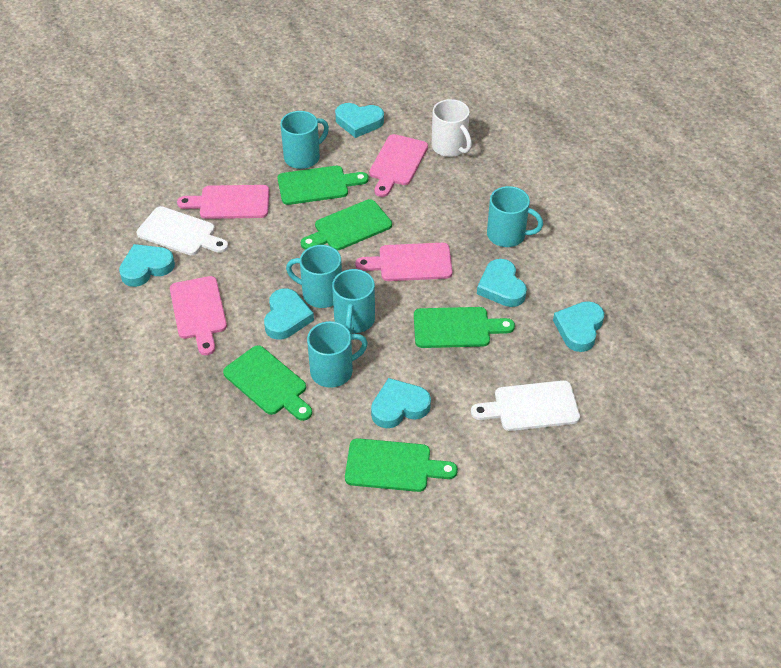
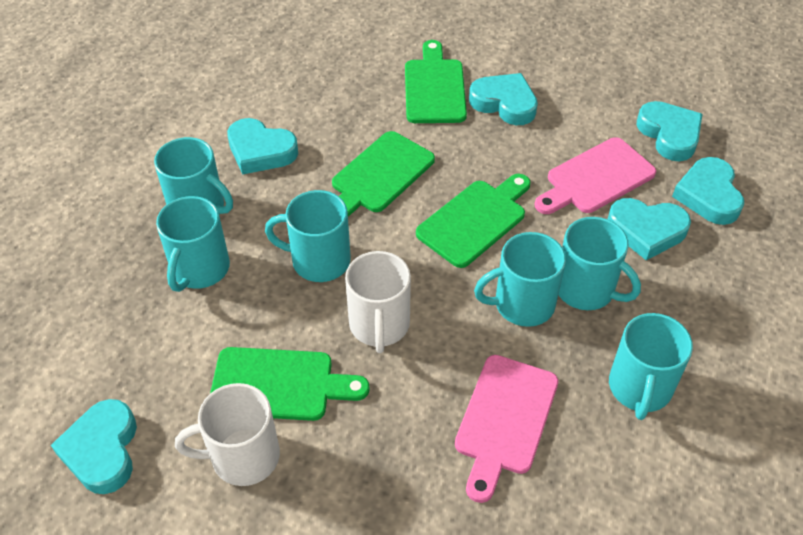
green cutting board: 5 -> 4
pink cutting board: 4 -> 2
turquoise mug: 5 -> 6
white cutting board: 2 -> 0
white mug: 1 -> 2

